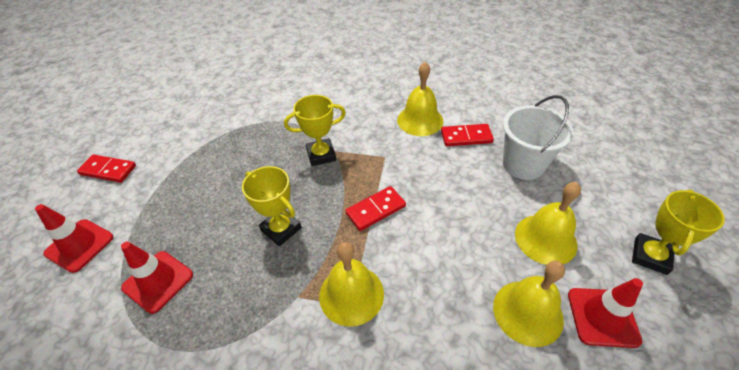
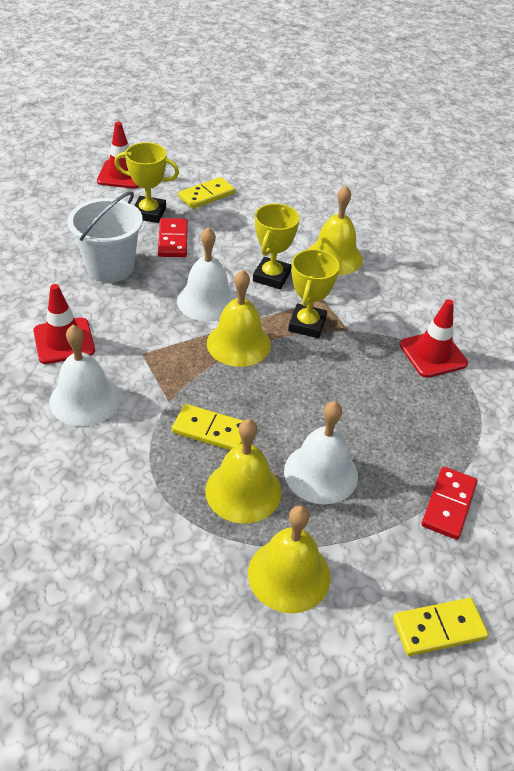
red domino: 3 -> 2
white bell: 0 -> 3
yellow domino: 0 -> 3

